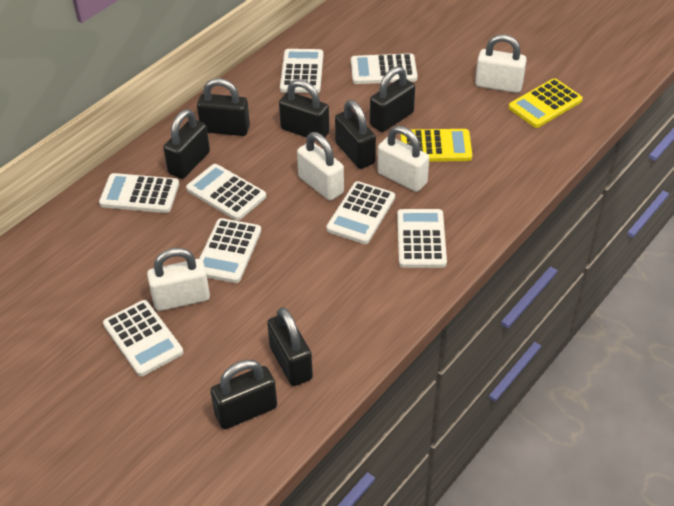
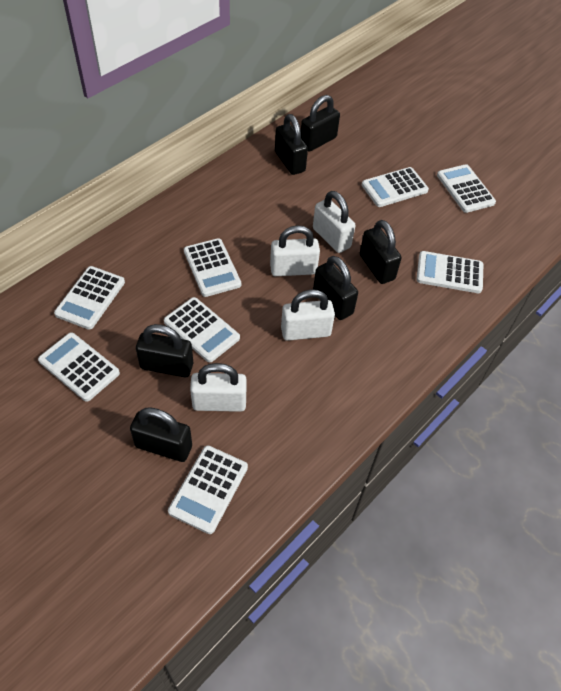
black padlock: 7 -> 6
yellow calculator: 2 -> 0

